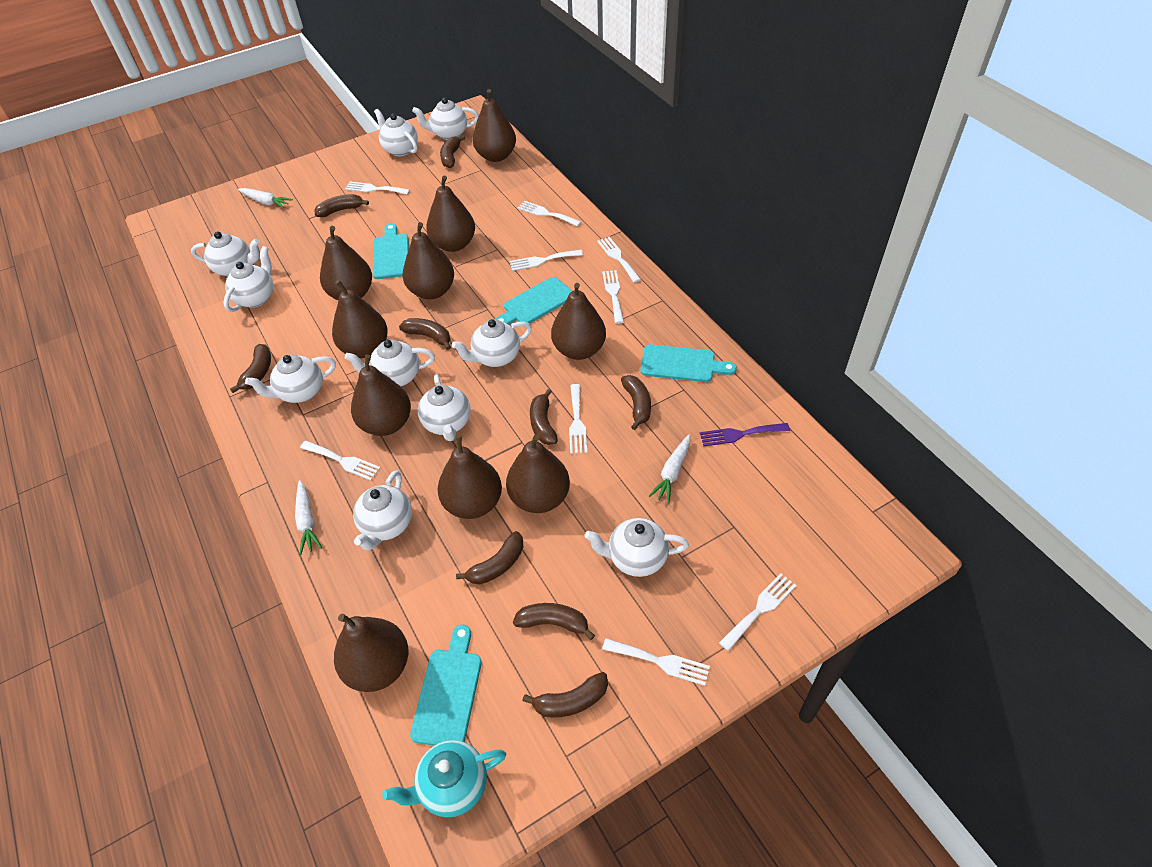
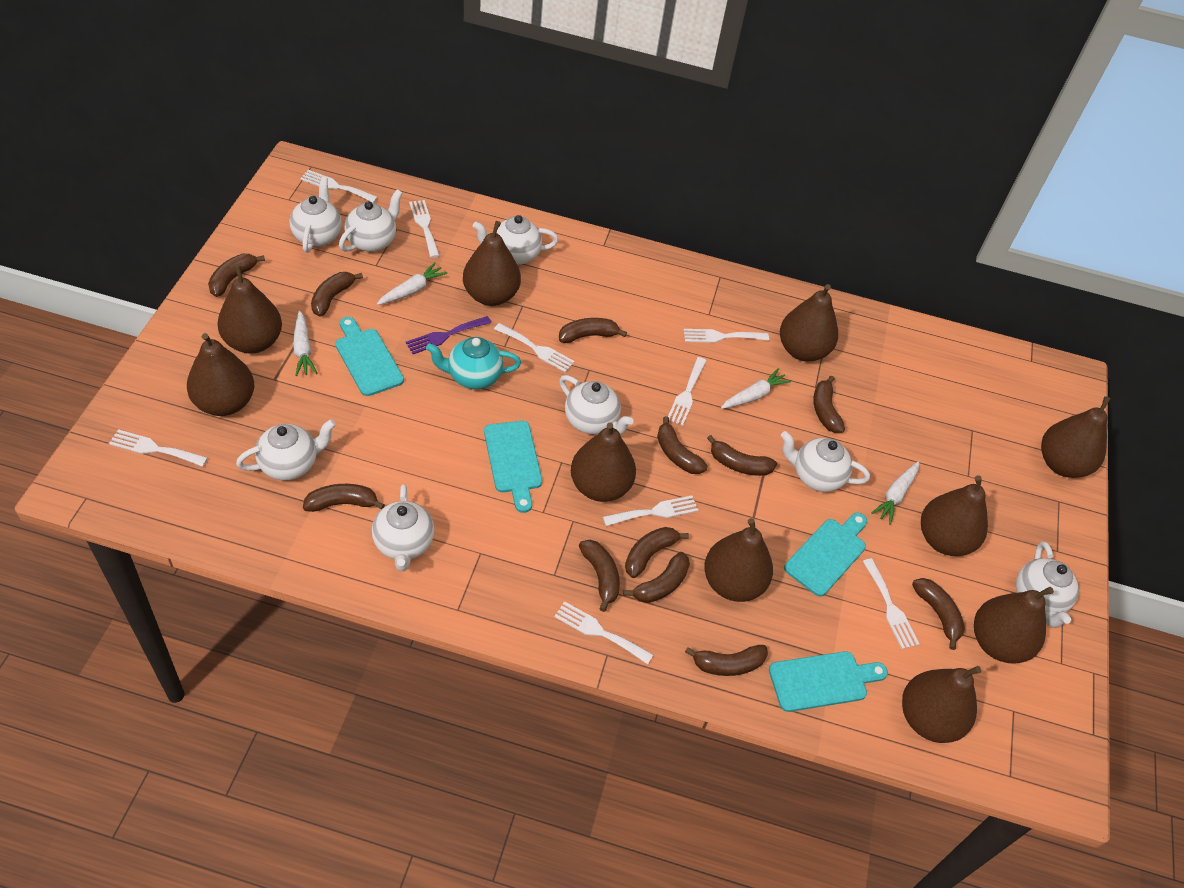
brown banana: 9 -> 12
white carrot: 3 -> 4
white teapot: 10 -> 8

